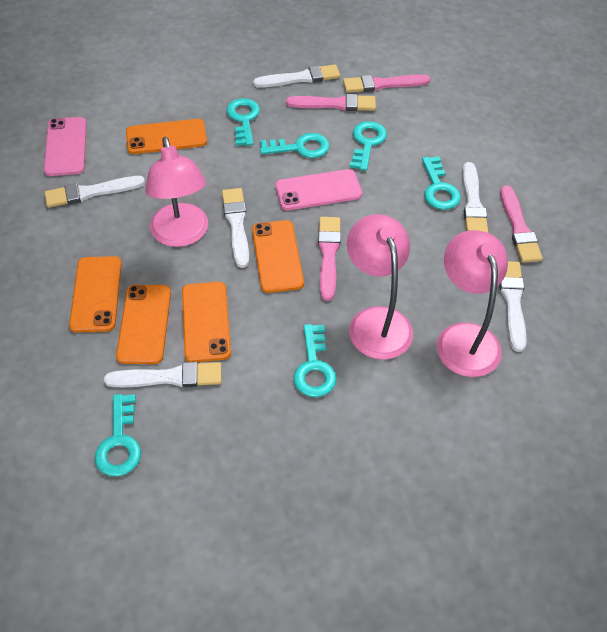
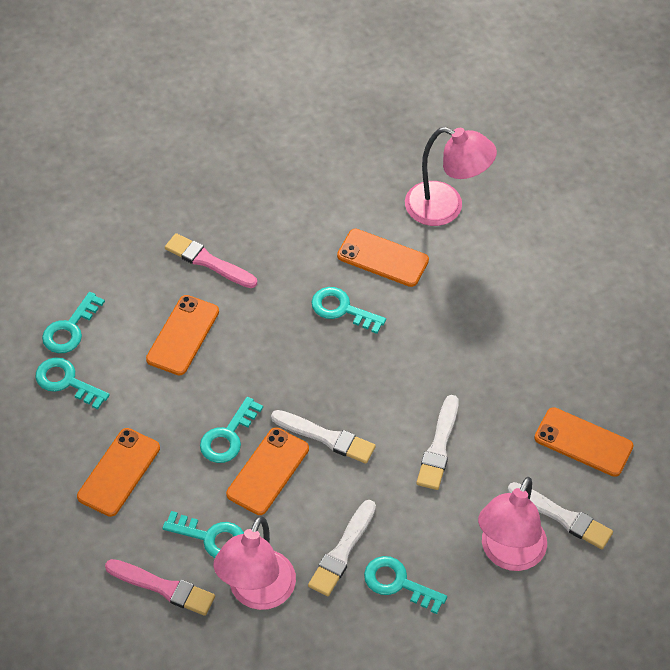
pink brush: 4 -> 2
pink phone: 2 -> 0
white brush: 6 -> 4

